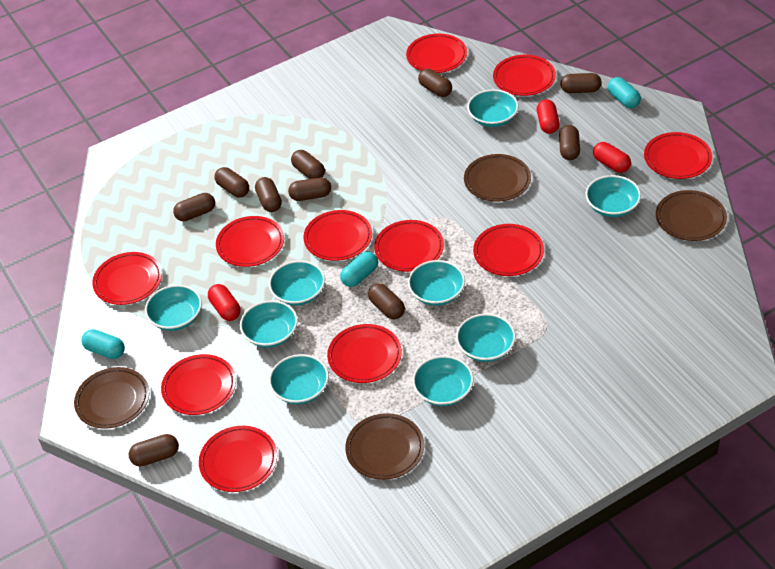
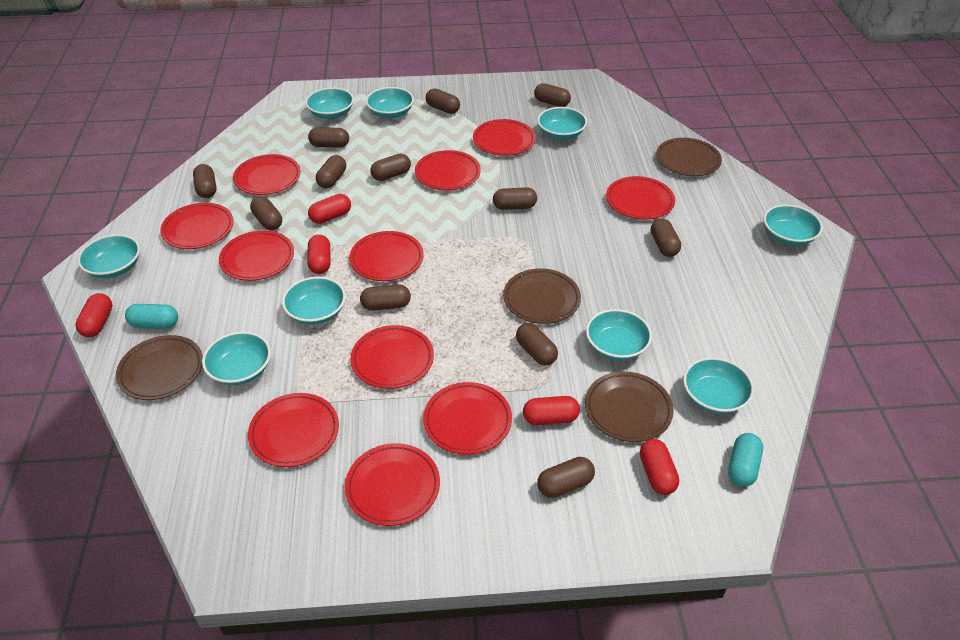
brown capsule: 10 -> 12
red capsule: 3 -> 5
turquoise capsule: 3 -> 2

